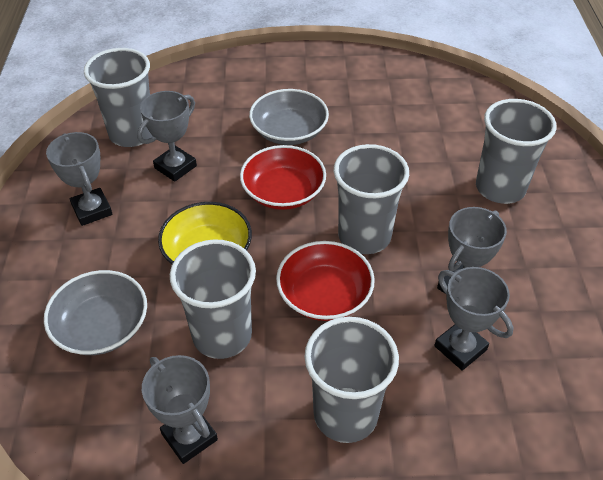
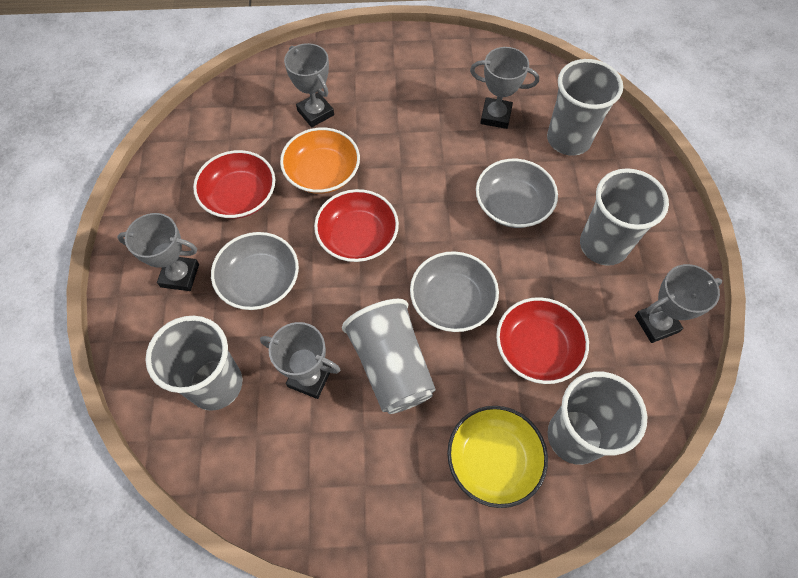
grey bowl: 2 -> 3
orange bowl: 0 -> 1
red bowl: 2 -> 3

